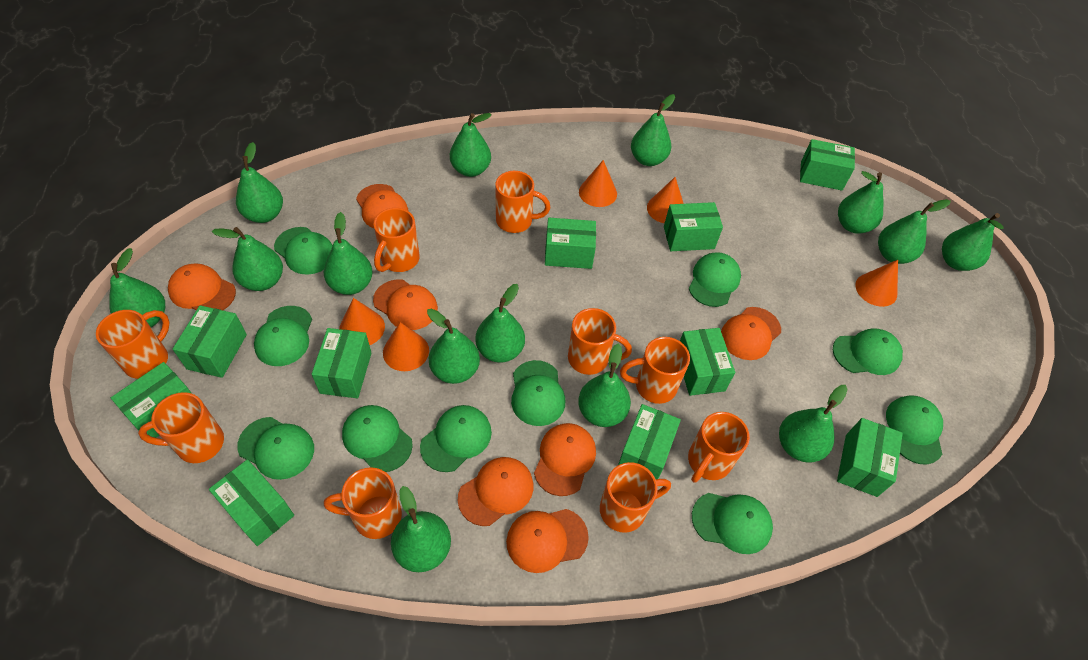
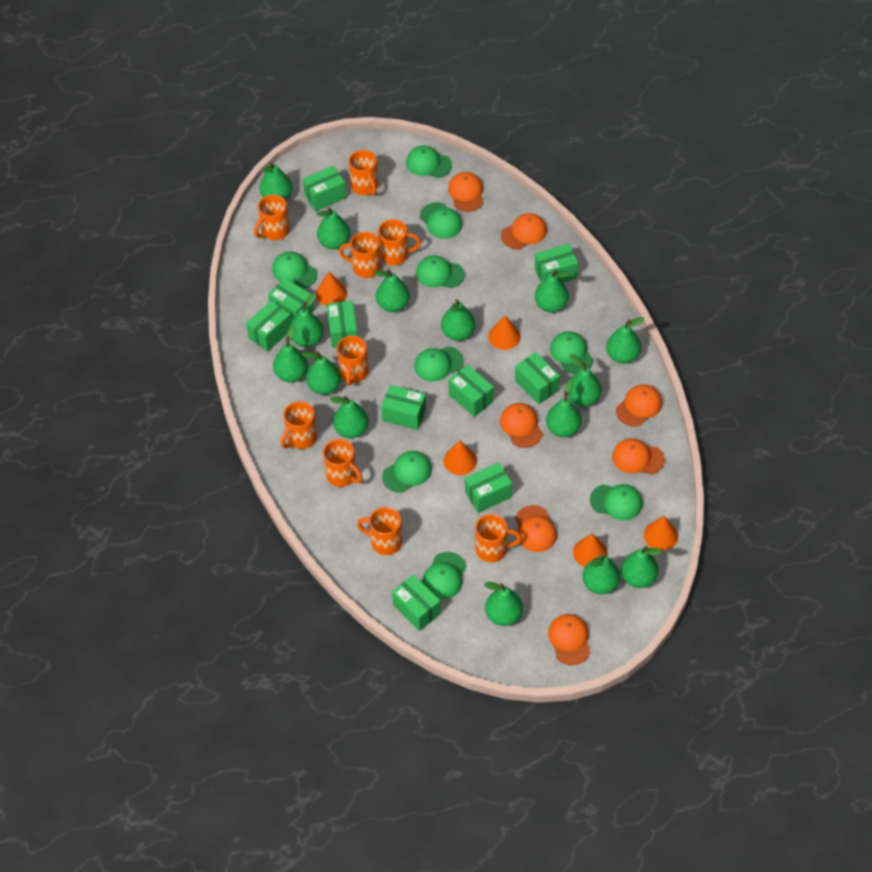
green cap: 10 -> 9
green pear: 14 -> 15

